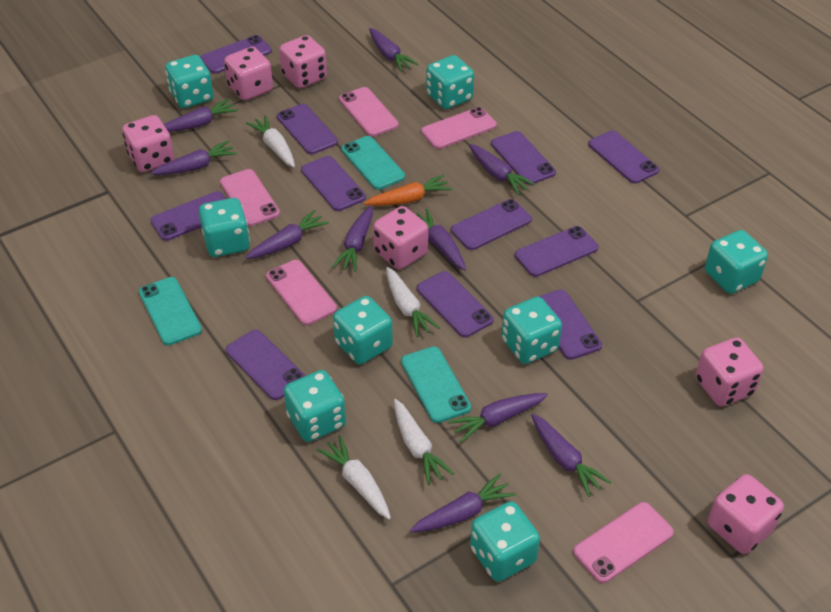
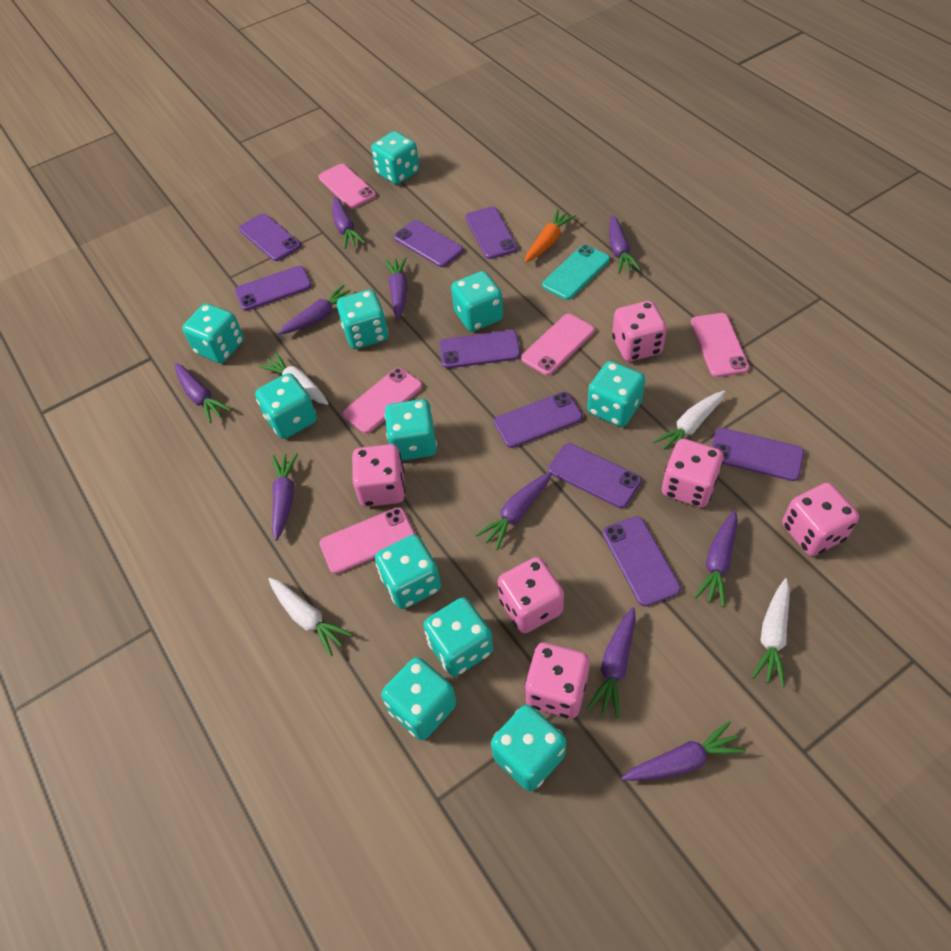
purple phone: 11 -> 9
turquoise dice: 8 -> 11
turquoise phone: 3 -> 1

